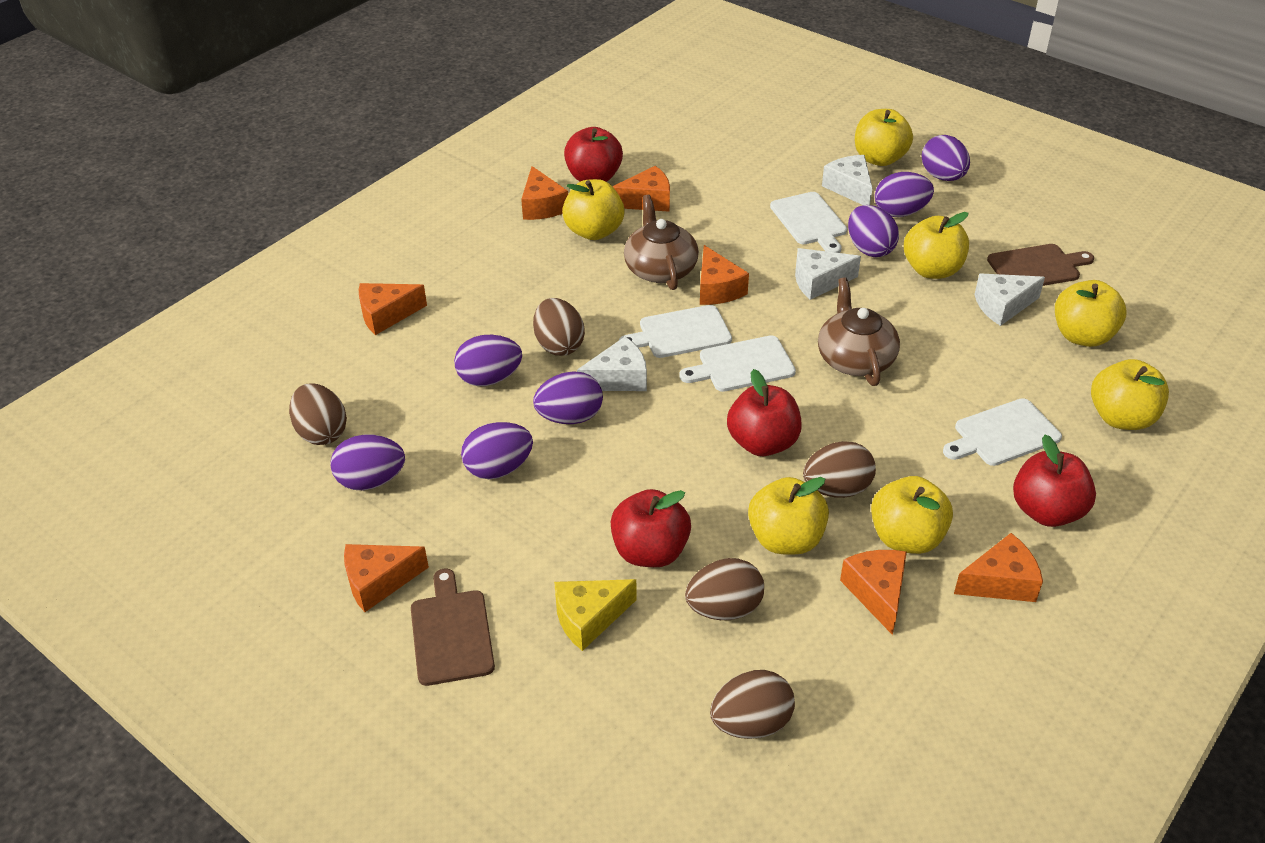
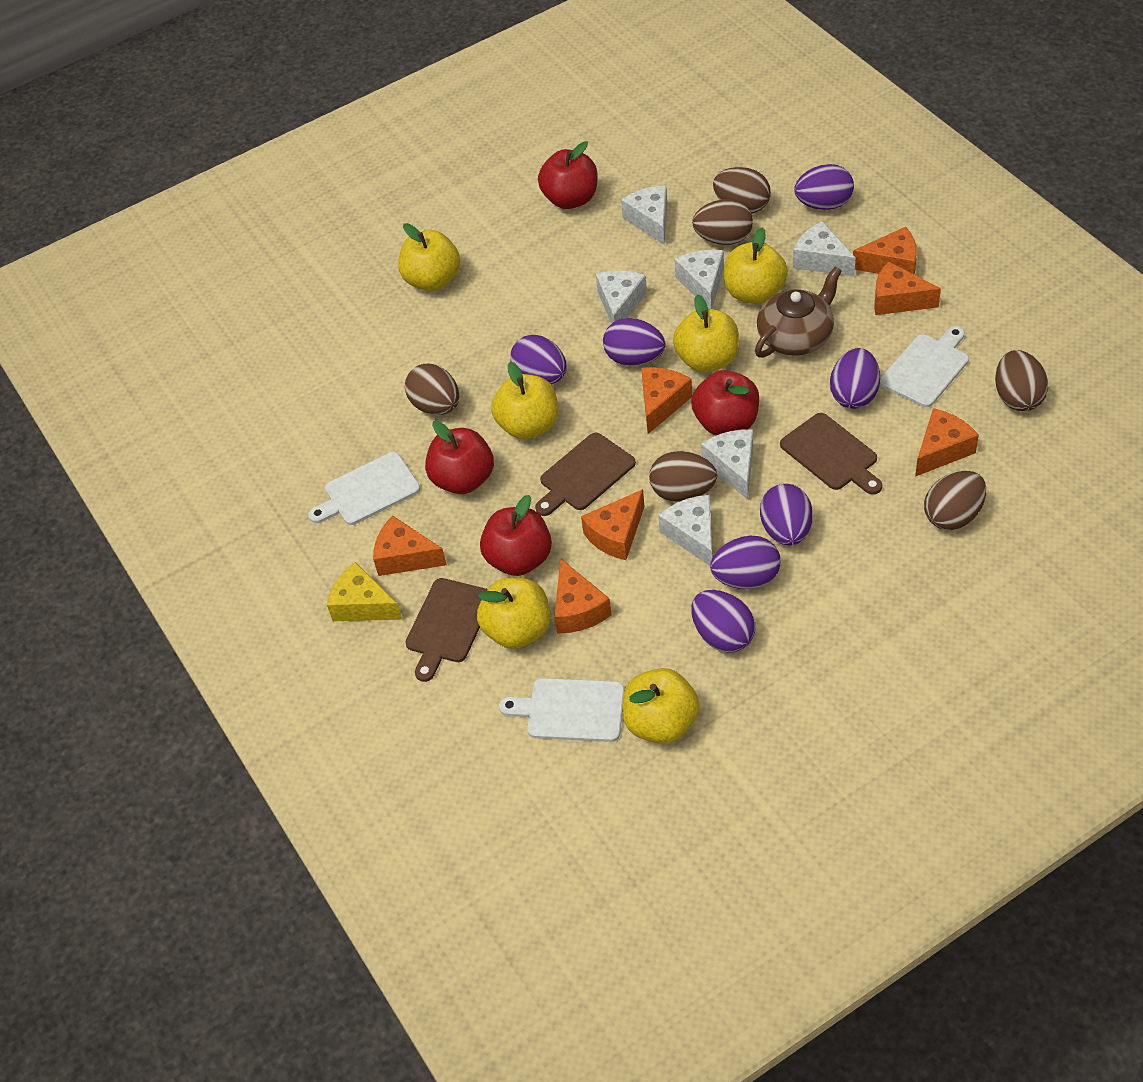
brown cutting board: 2 -> 3
brown egg: 5 -> 6
brown teapot: 2 -> 1
white cheese: 4 -> 6
white cutting board: 4 -> 3
yellow apple: 7 -> 6

